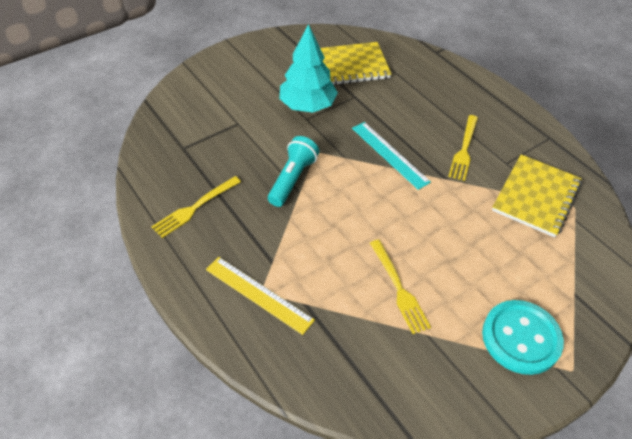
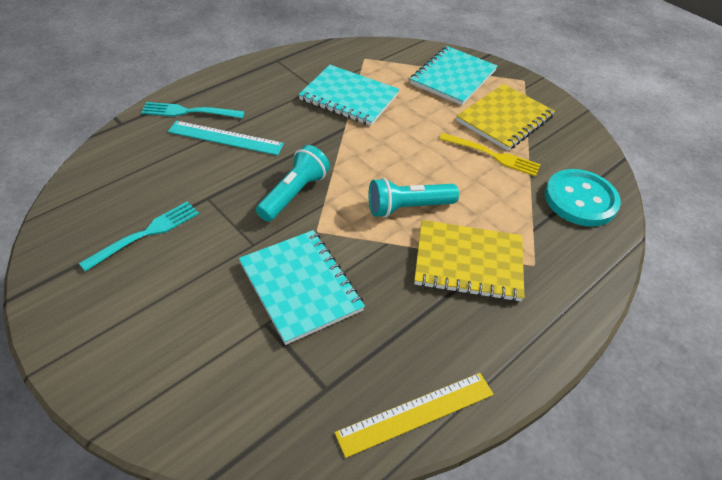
turquoise flashlight: 1 -> 2
turquoise fork: 0 -> 2
turquoise notebook: 0 -> 3
turquoise tree: 1 -> 0
yellow fork: 3 -> 1

